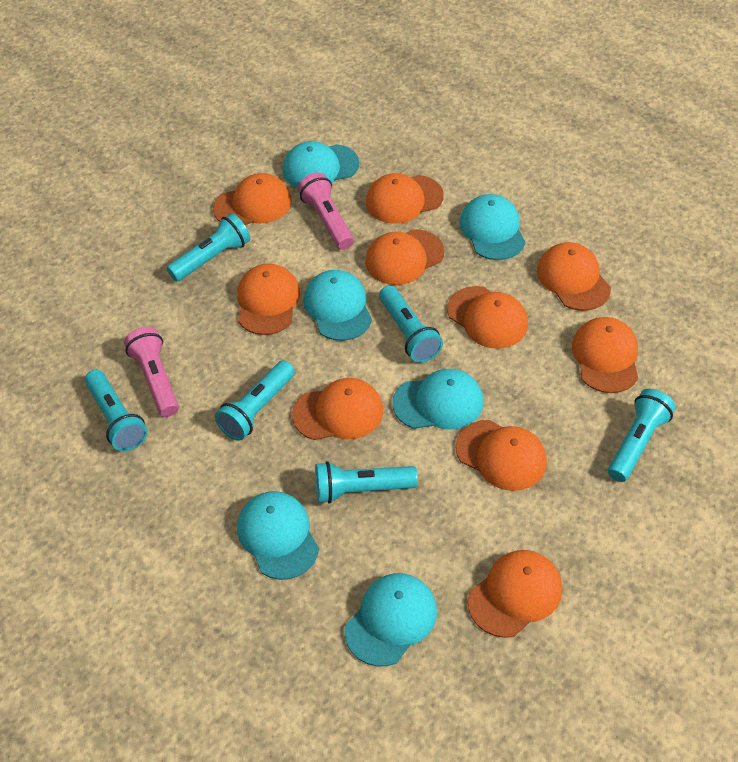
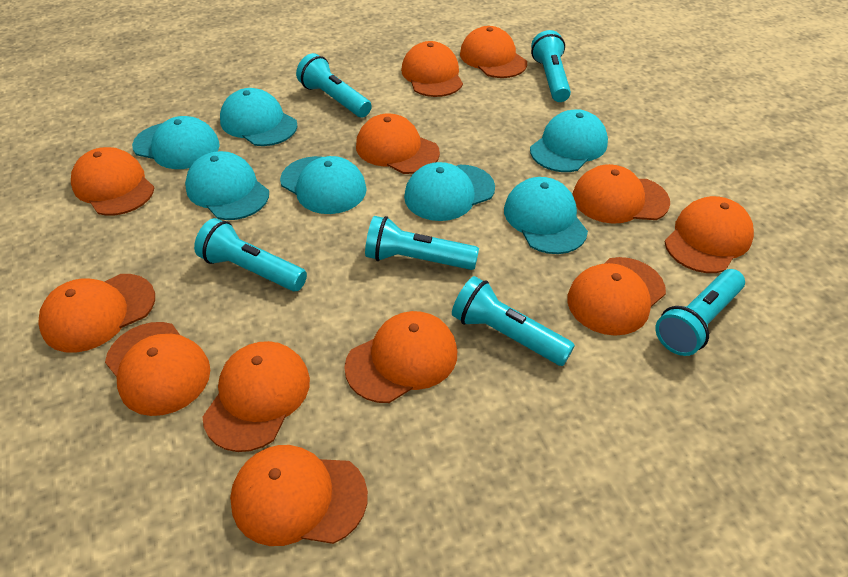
orange cap: 10 -> 12
pink flashlight: 2 -> 0
turquoise cap: 6 -> 7

